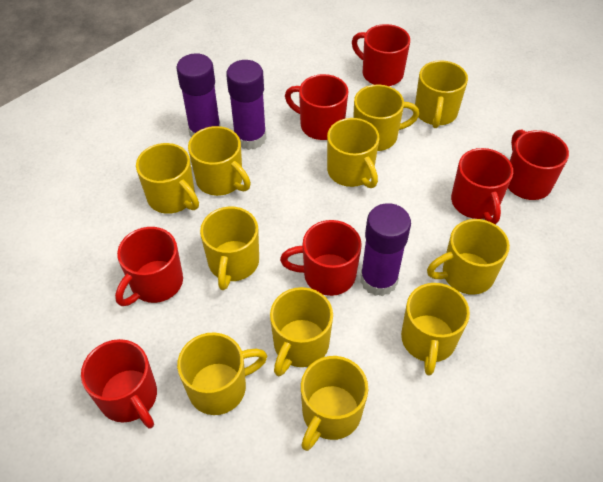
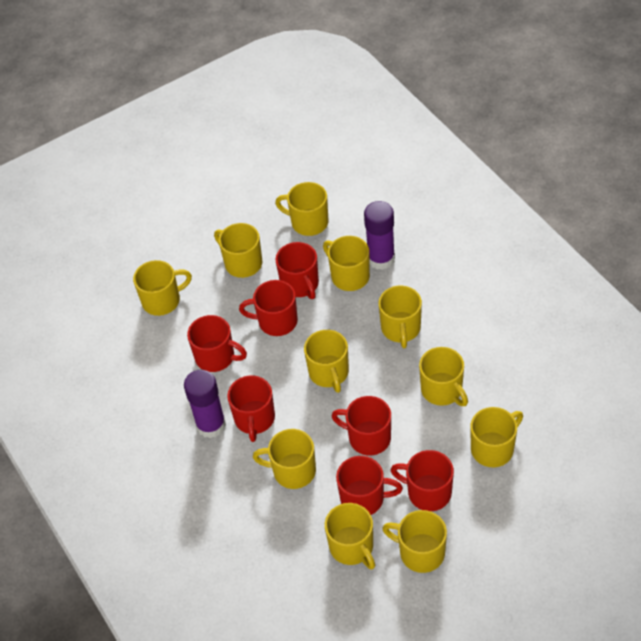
purple glue stick: 3 -> 2

